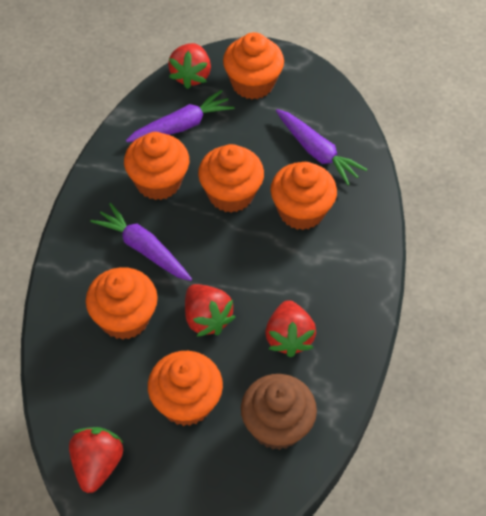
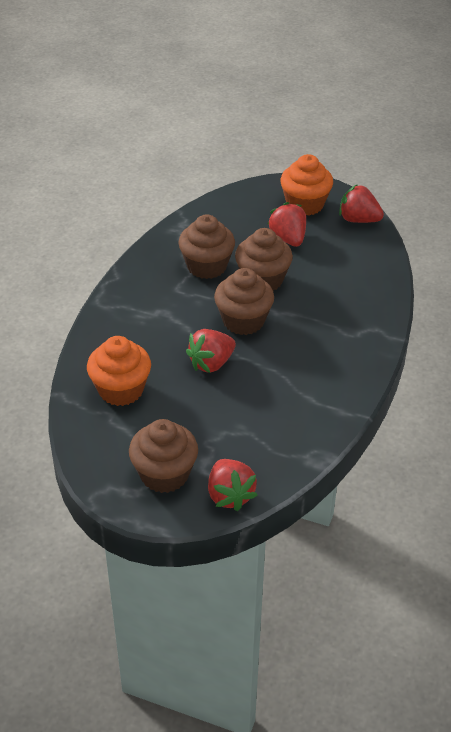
brown cupcake: 1 -> 4
orange cupcake: 6 -> 2
purple carrot: 3 -> 0

